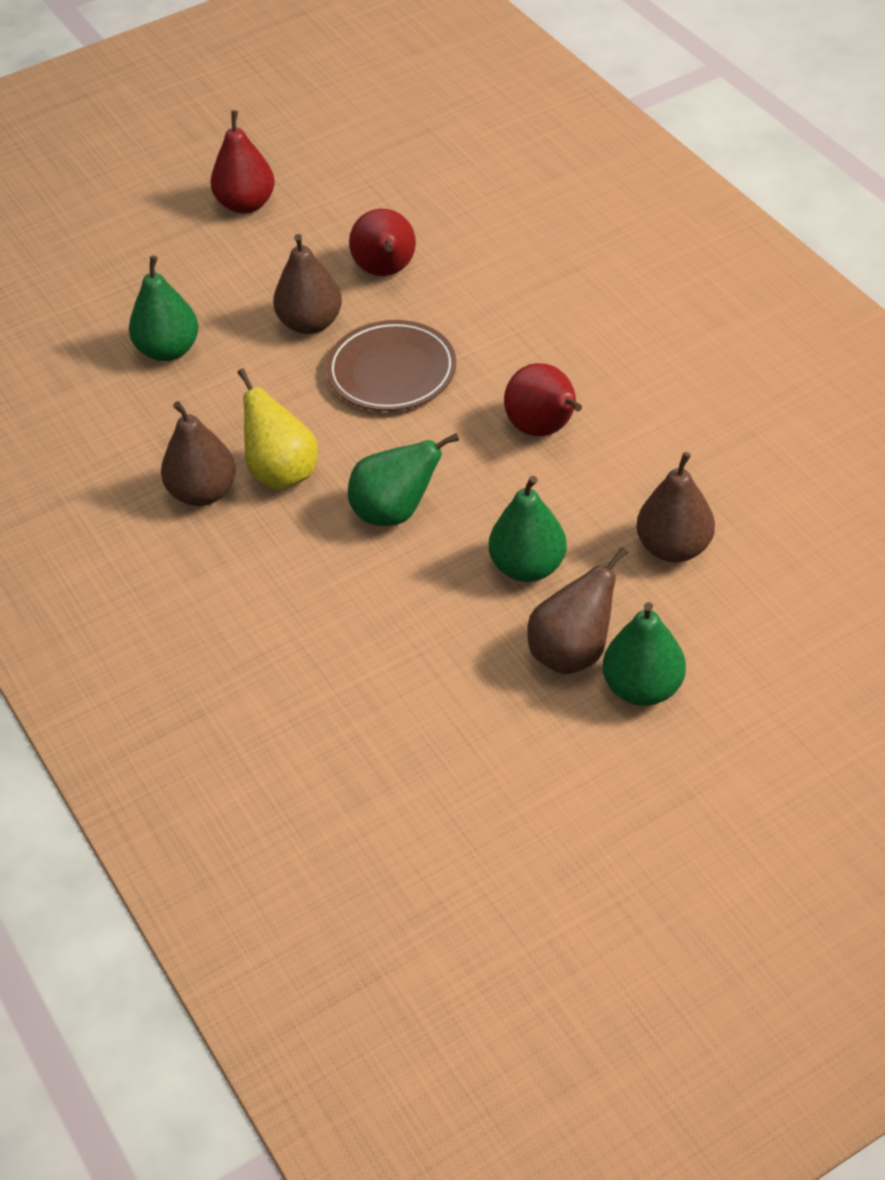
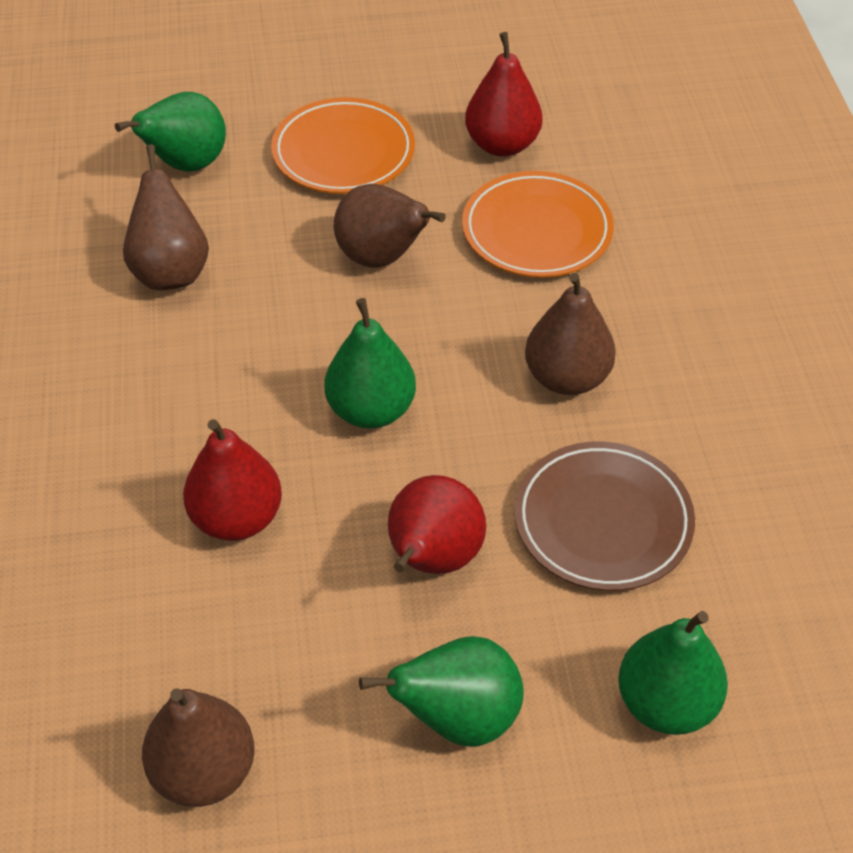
orange plate: 0 -> 2
yellow pear: 1 -> 0

